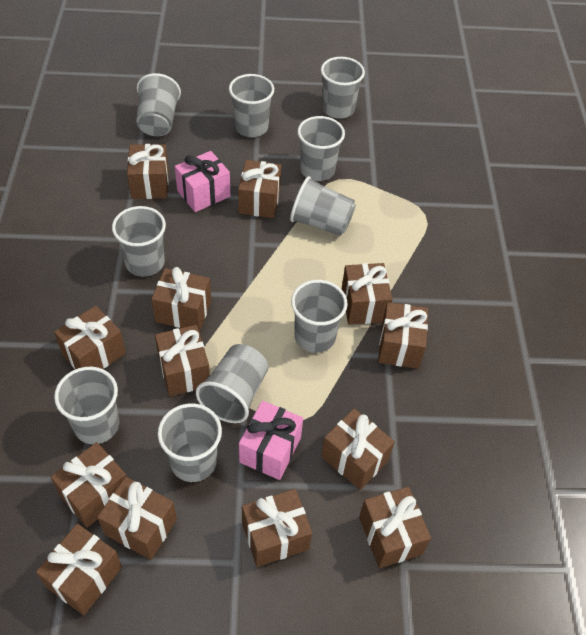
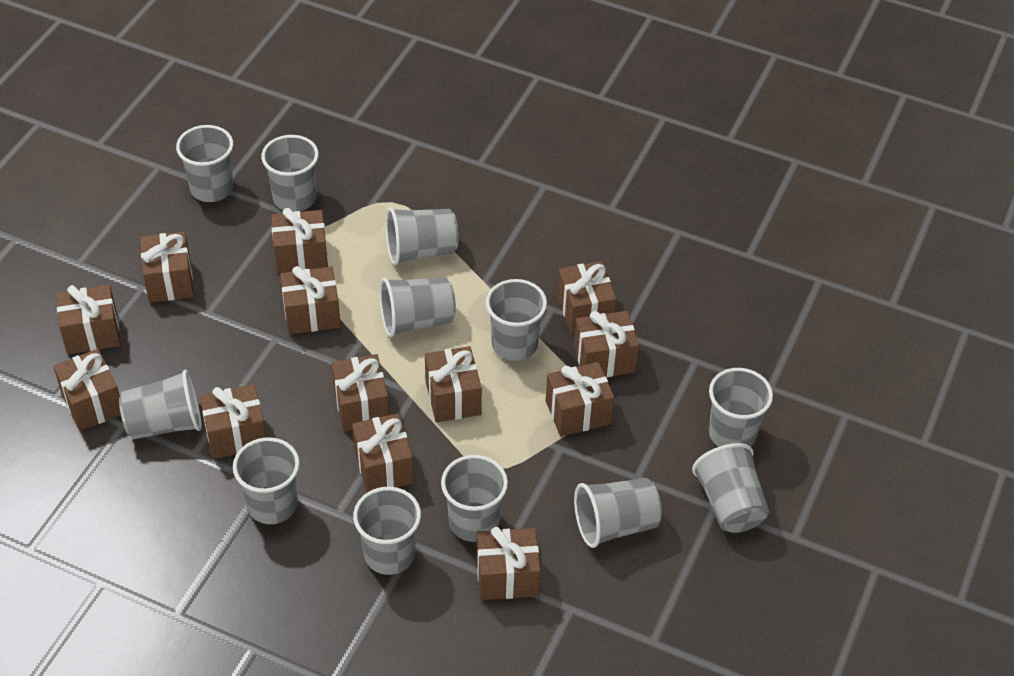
grey cup: 10 -> 12
pink gift: 2 -> 0

